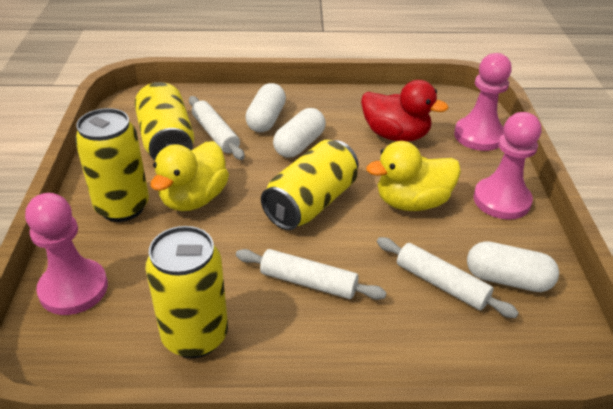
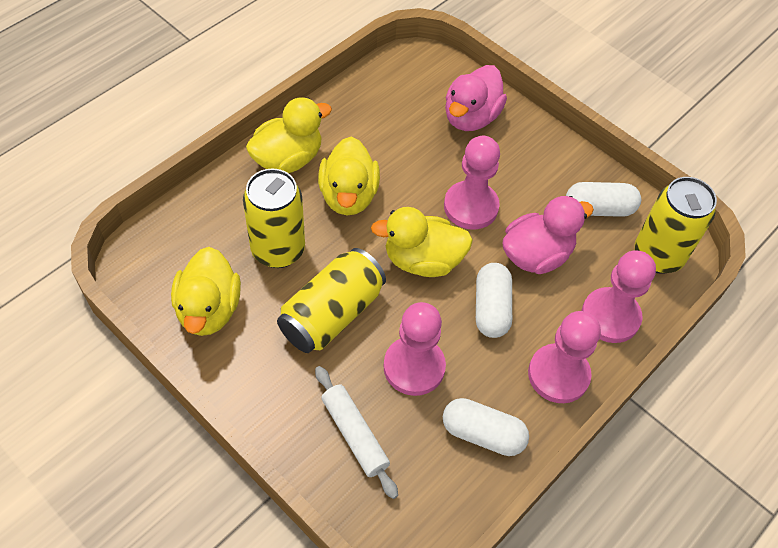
pink duck: 0 -> 2
pink pawn: 3 -> 4
red duck: 1 -> 0
white rolling pin: 3 -> 1
yellow can: 4 -> 3
yellow duck: 2 -> 4

